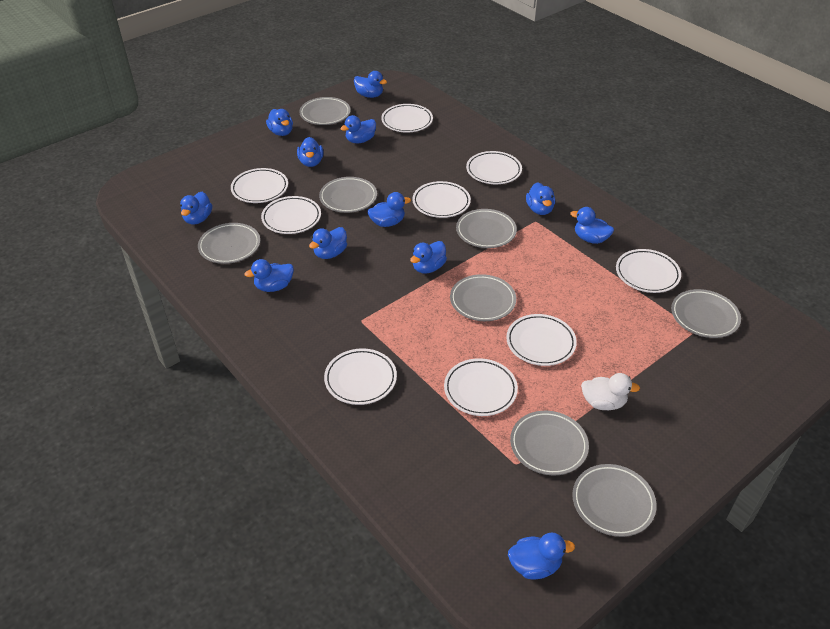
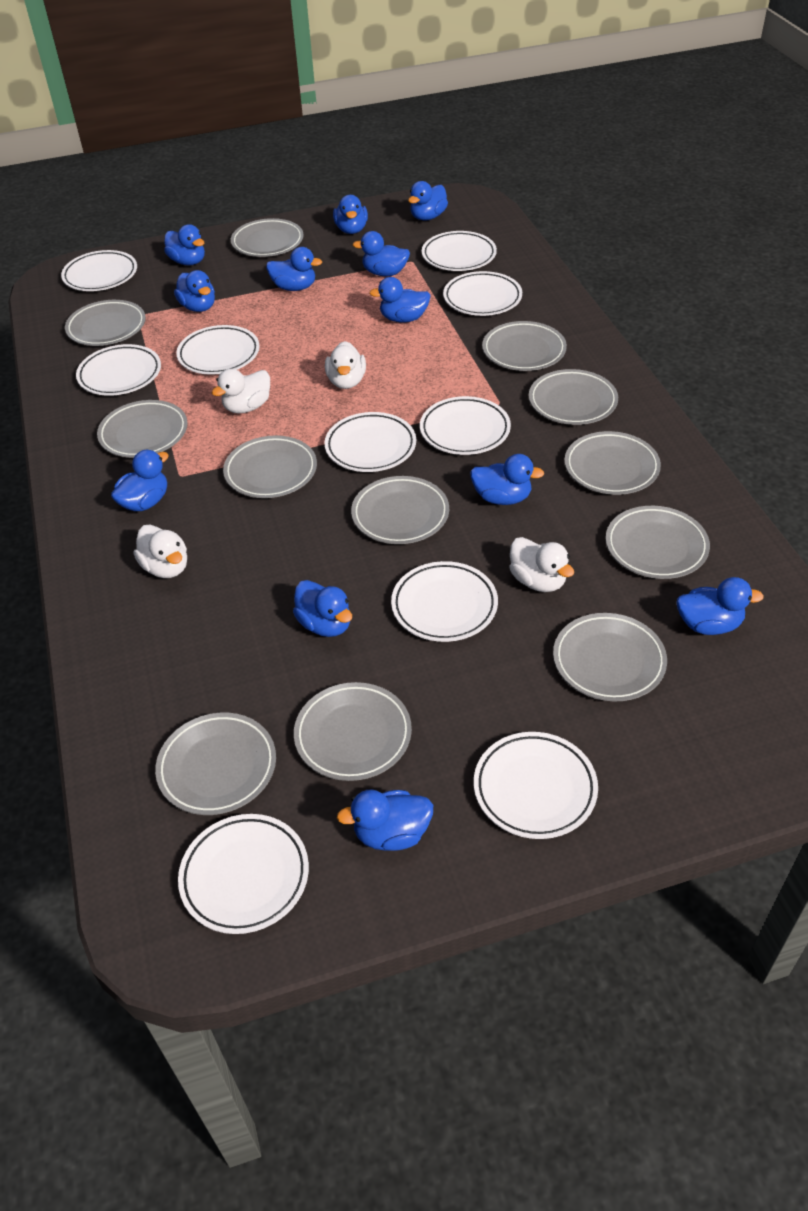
grey plate: 8 -> 12
white duck: 1 -> 4
white plate: 9 -> 10

